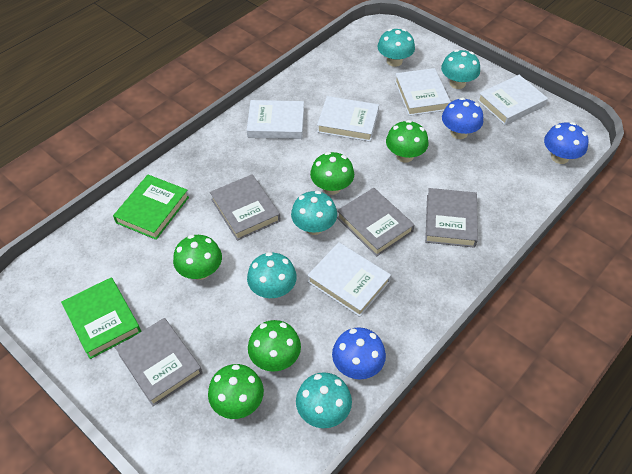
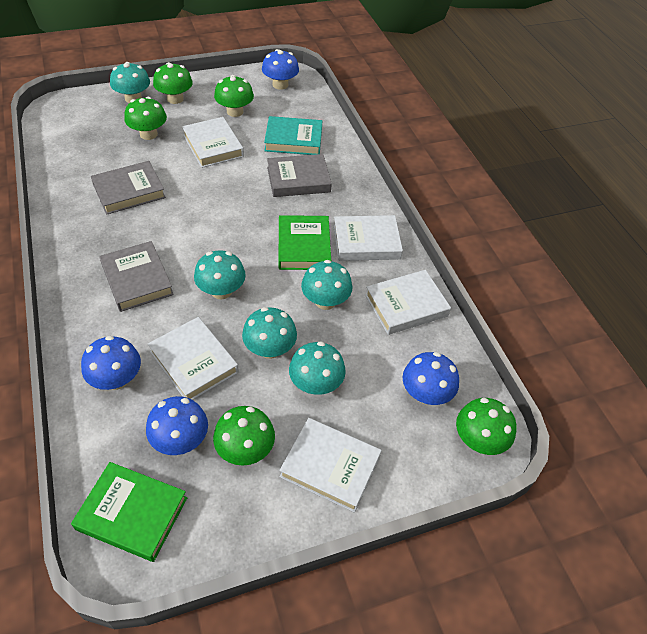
blue mushroom: 3 -> 4
grey book: 4 -> 3
turquoise book: 0 -> 1

